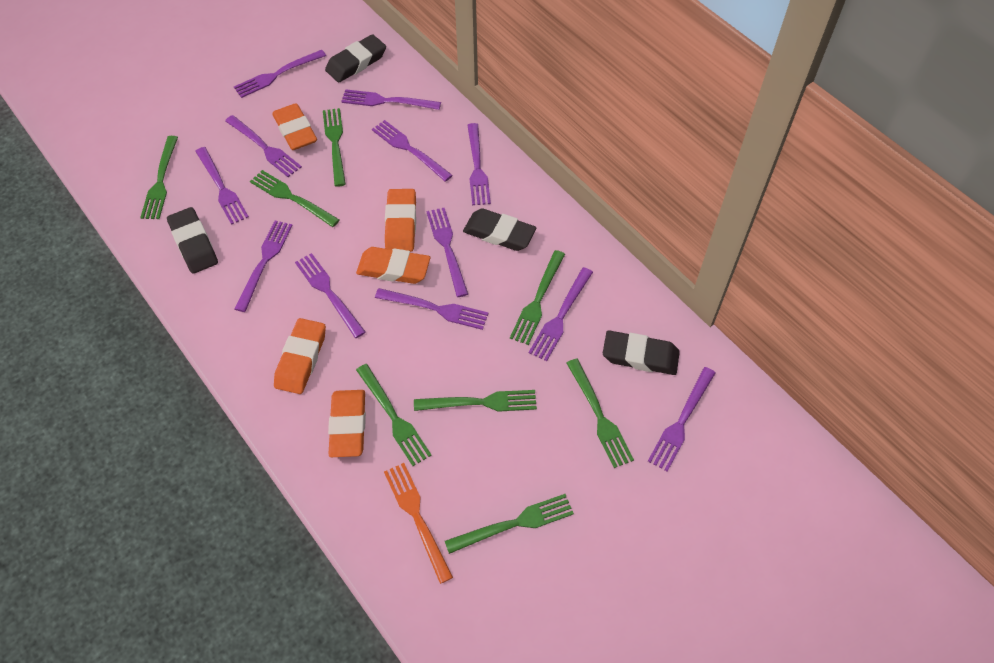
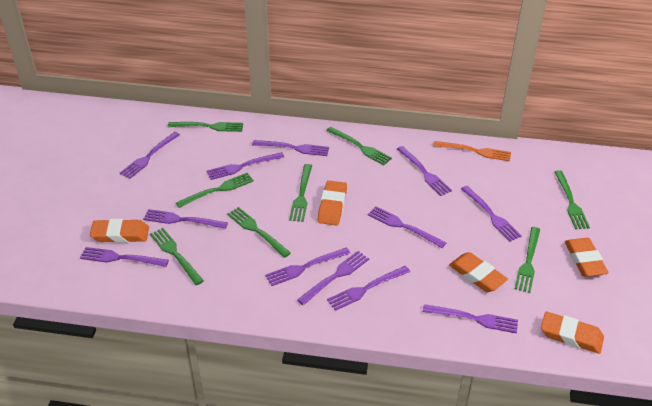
black eraser: 4 -> 0

